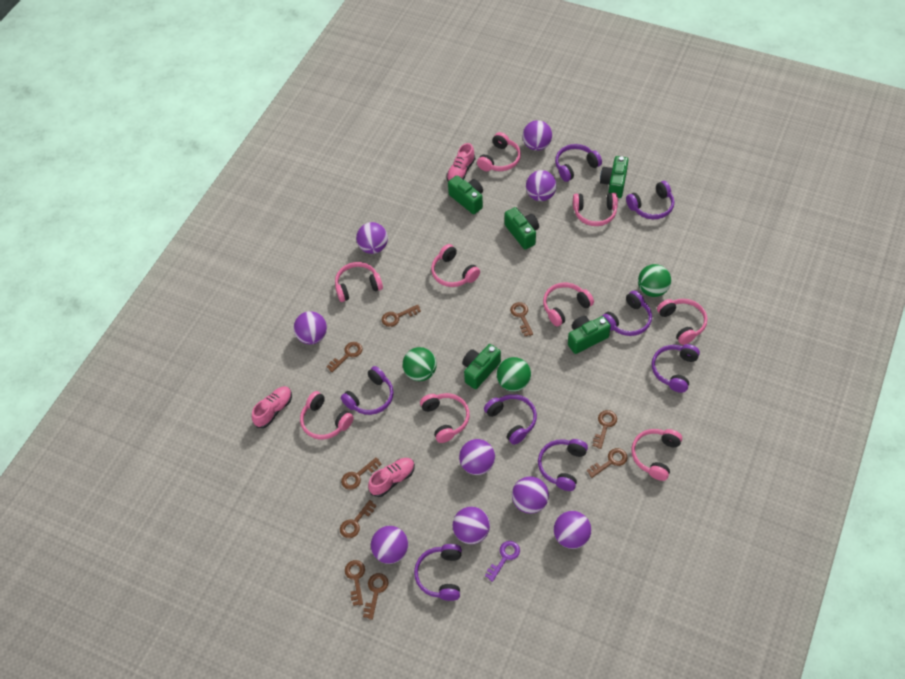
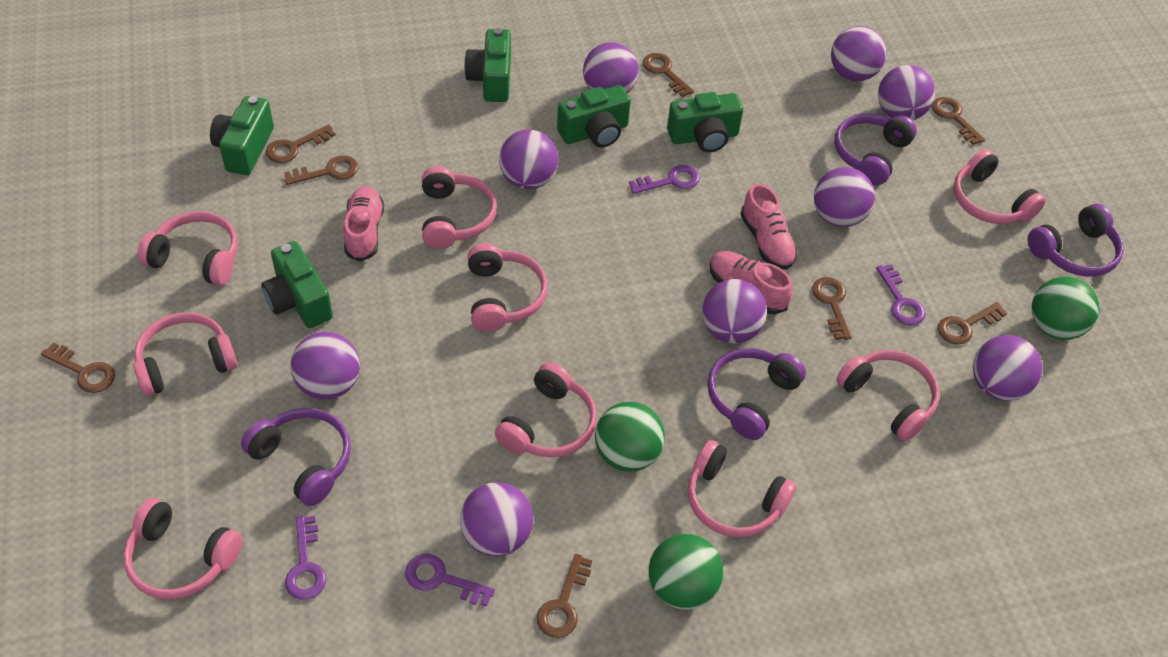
brown key: 9 -> 8
purple headphones: 8 -> 4
purple key: 1 -> 4

